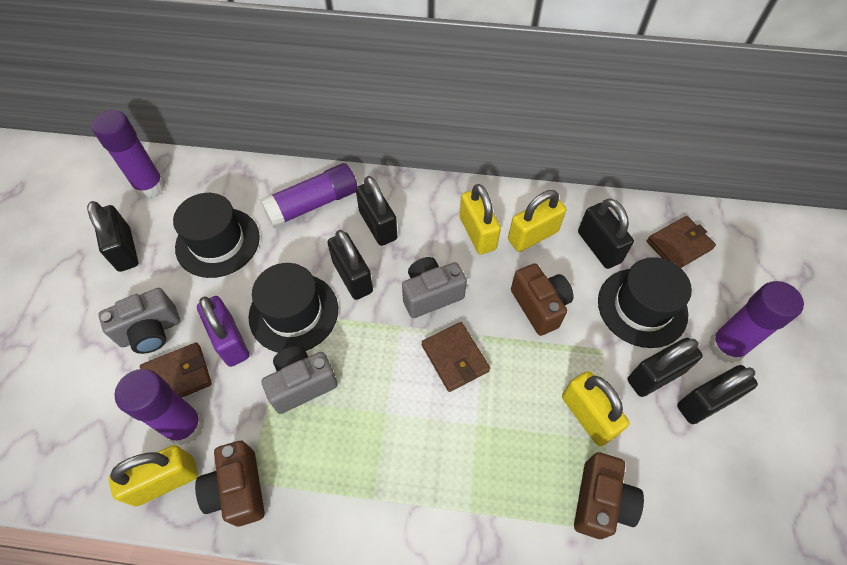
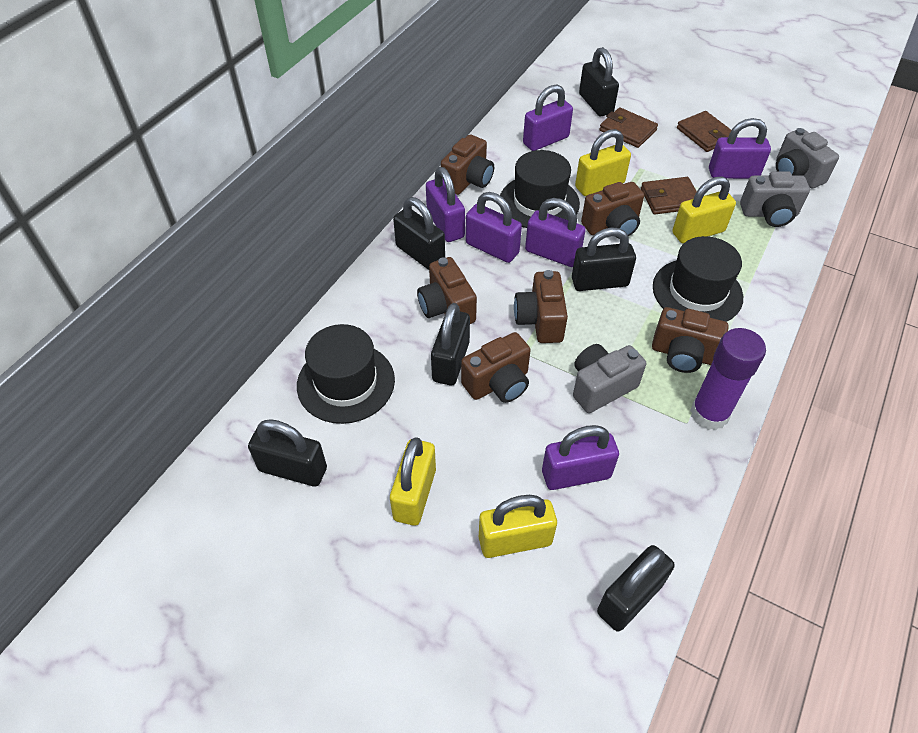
brown camera: 3 -> 6
purple glue stick: 4 -> 1
purple padlock: 1 -> 6

